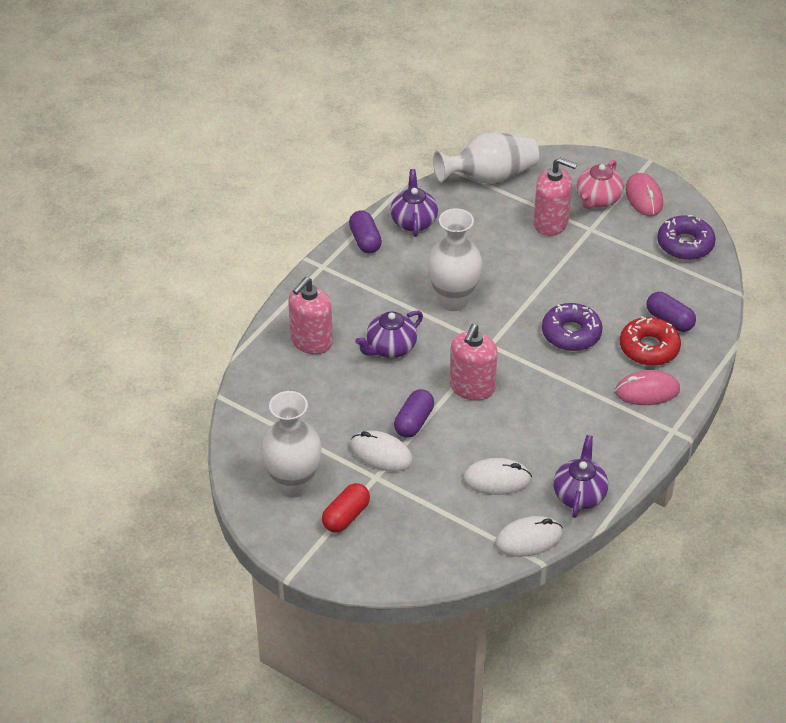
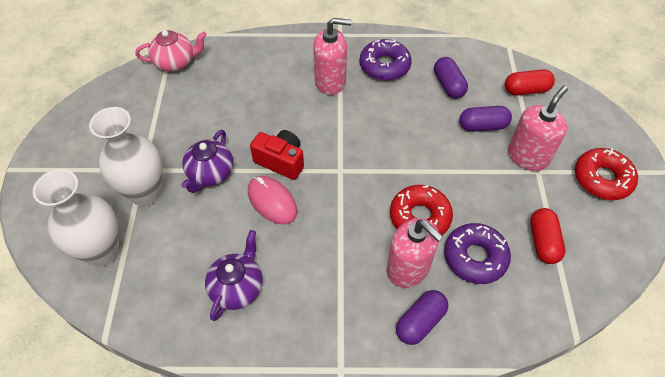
pink mouse: 2 -> 1
purple teapot: 3 -> 2
red camera: 0 -> 1
red capsule: 1 -> 2
red donut: 1 -> 2
white mouse: 3 -> 0
white vase: 3 -> 2

